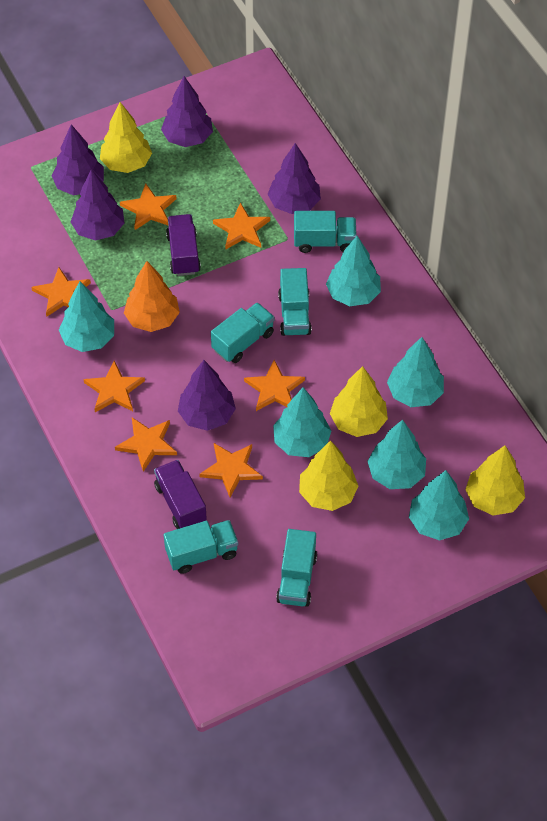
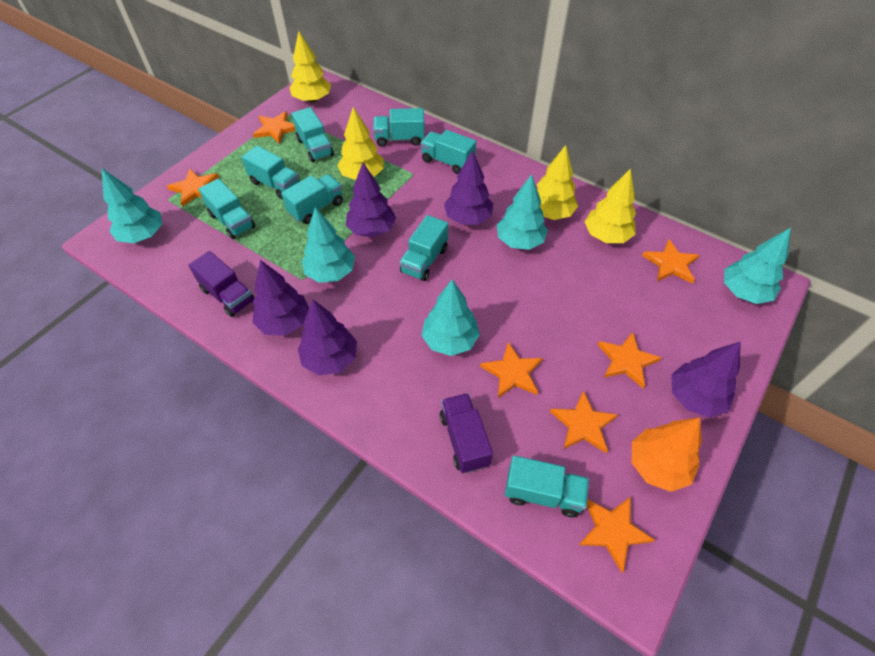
turquoise tree: 6 -> 5
turquoise truck: 5 -> 8

